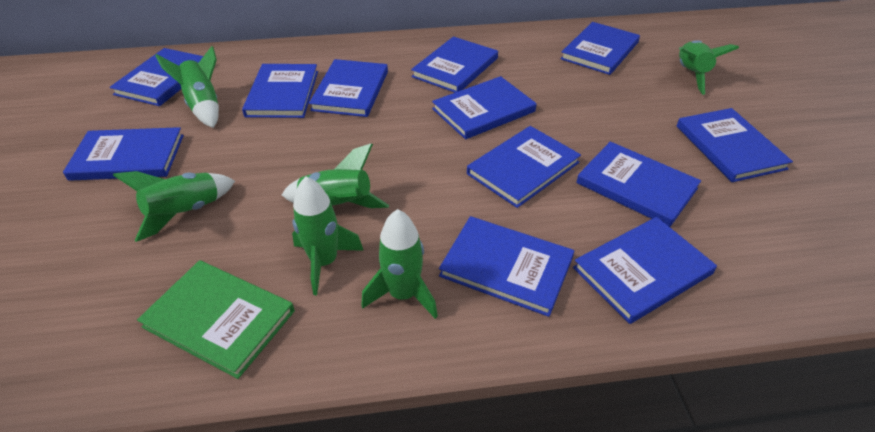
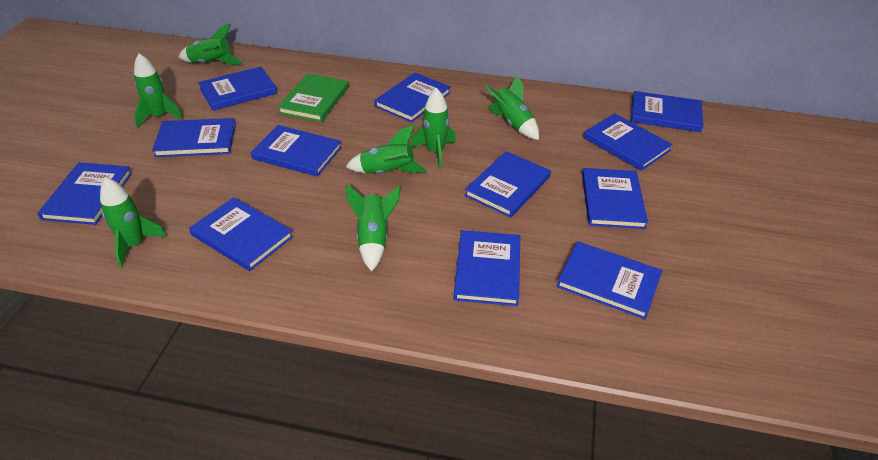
green rocket: 6 -> 7

